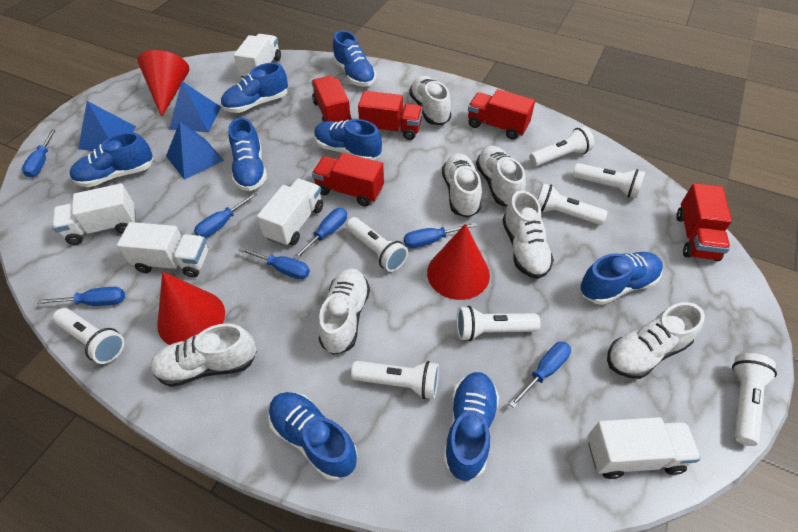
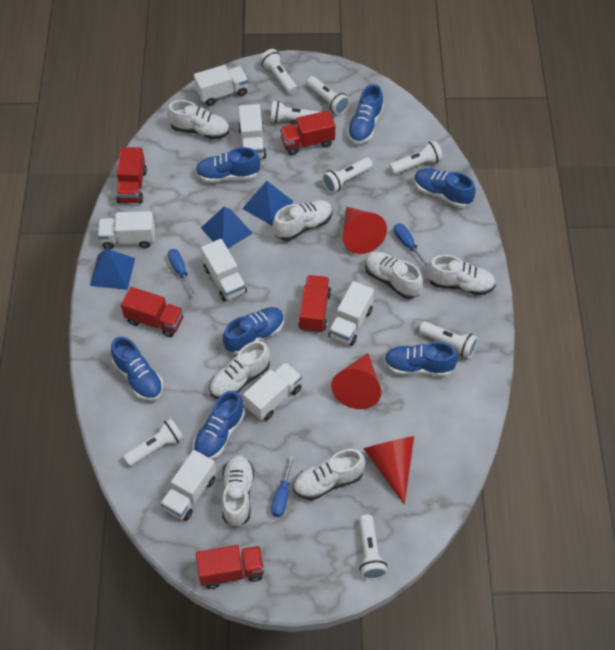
blue screwdriver: 7 -> 3
blue shoe: 8 -> 7
white truck: 5 -> 7

